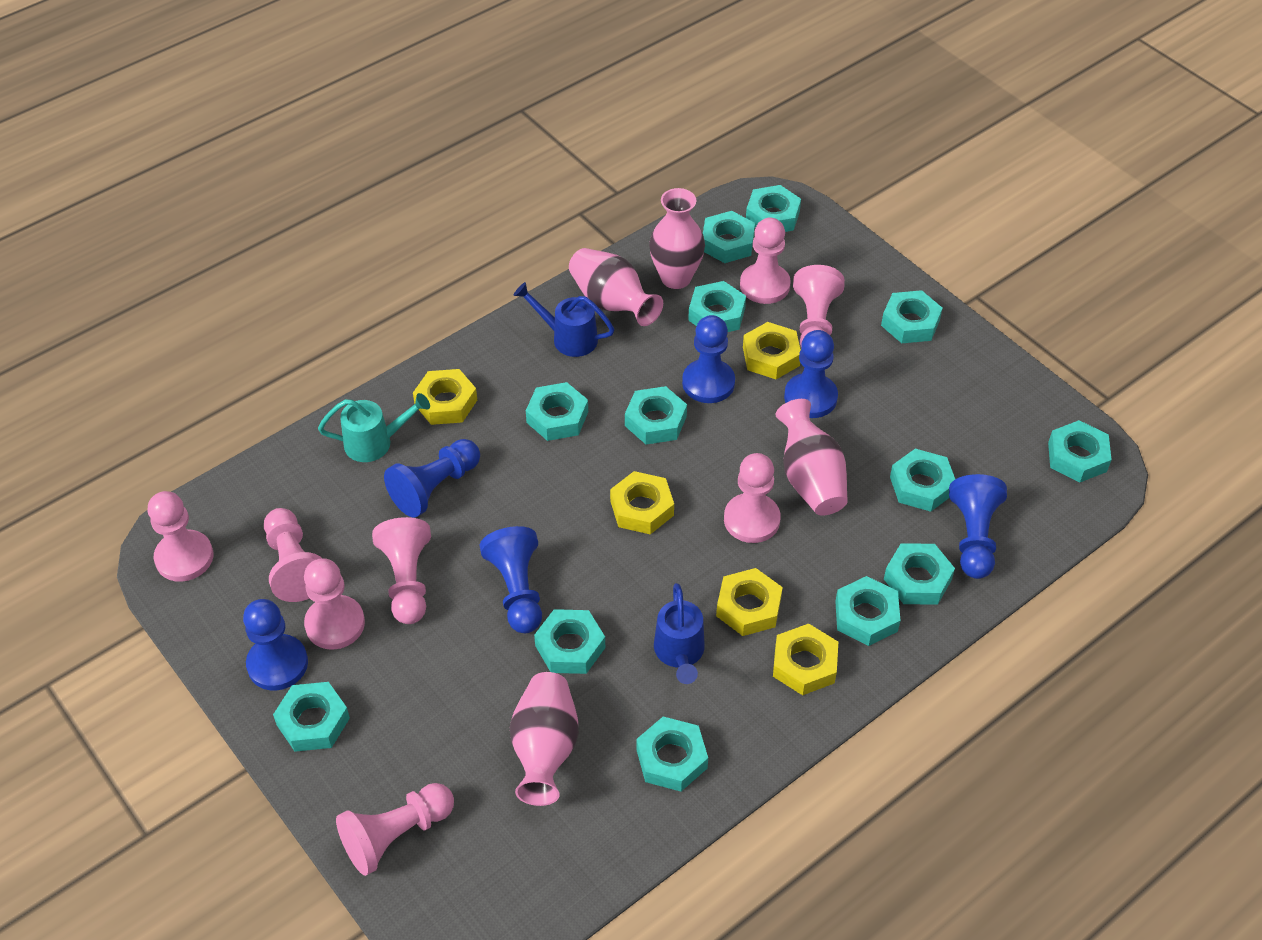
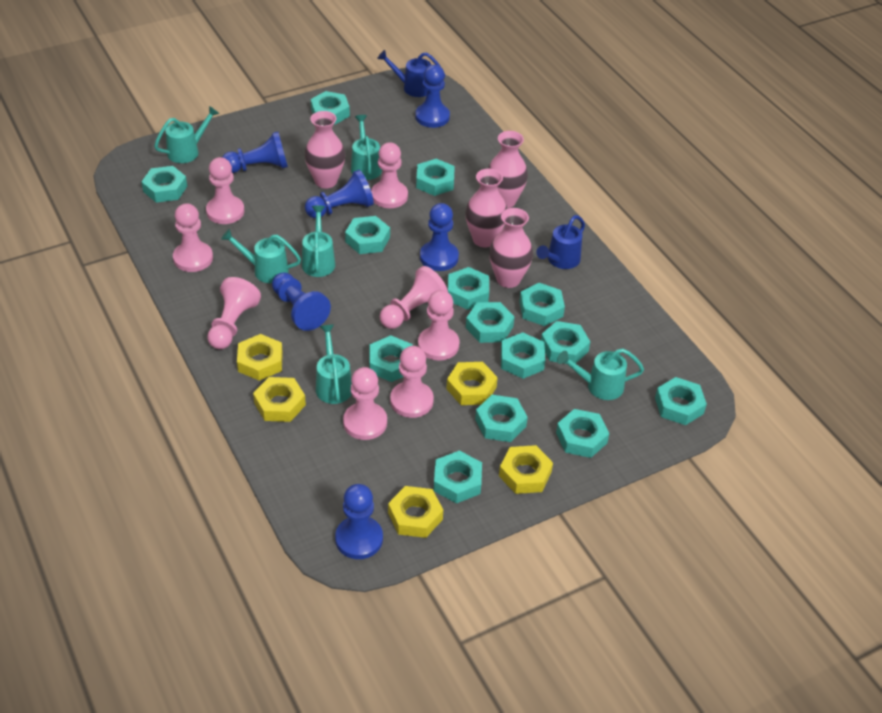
turquoise nut: 13 -> 14
turquoise watering can: 1 -> 6

